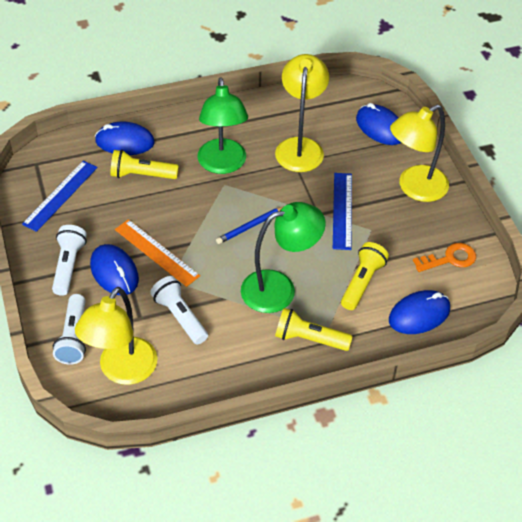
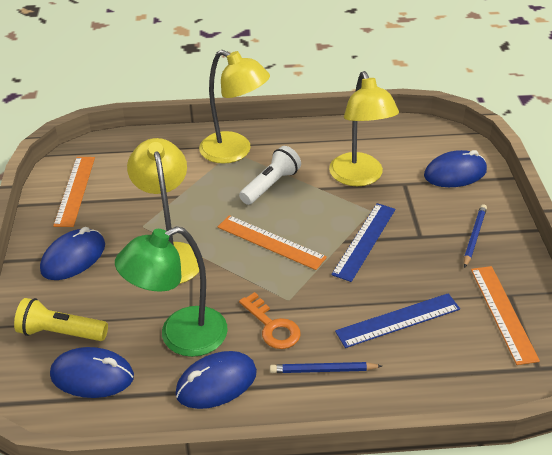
blue pencil: 1 -> 2
green lamp: 2 -> 1
orange ruler: 1 -> 3
white flashlight: 3 -> 1
yellow flashlight: 3 -> 1

